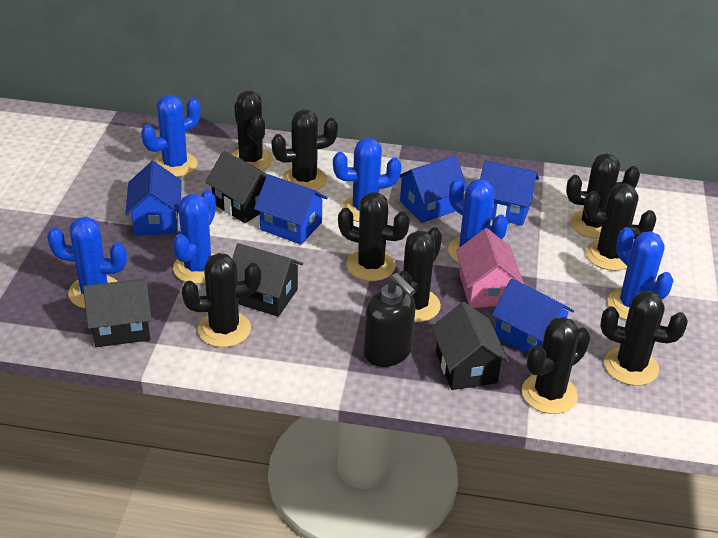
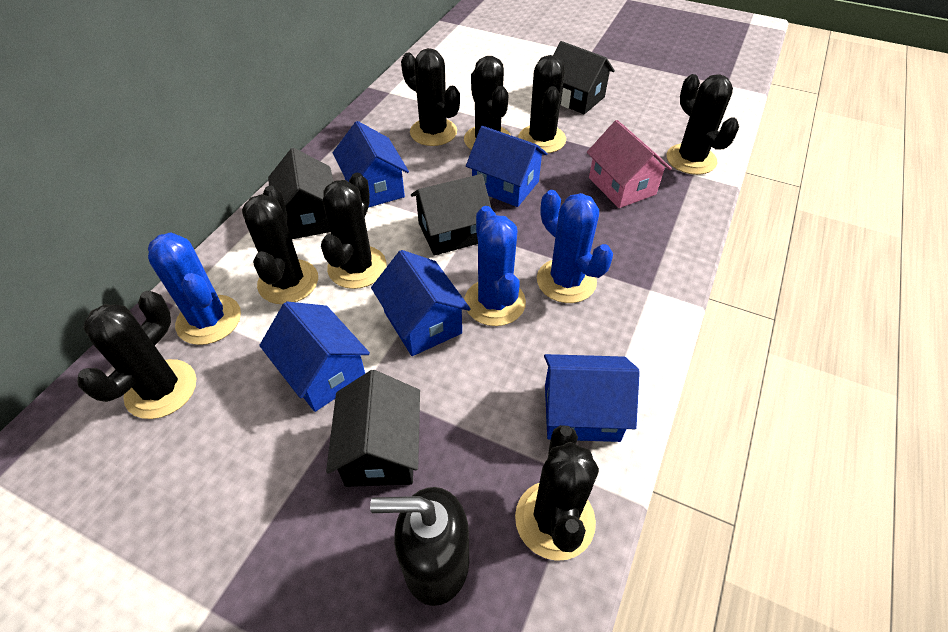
black cactus: 9 -> 8
blue cactus: 6 -> 3

